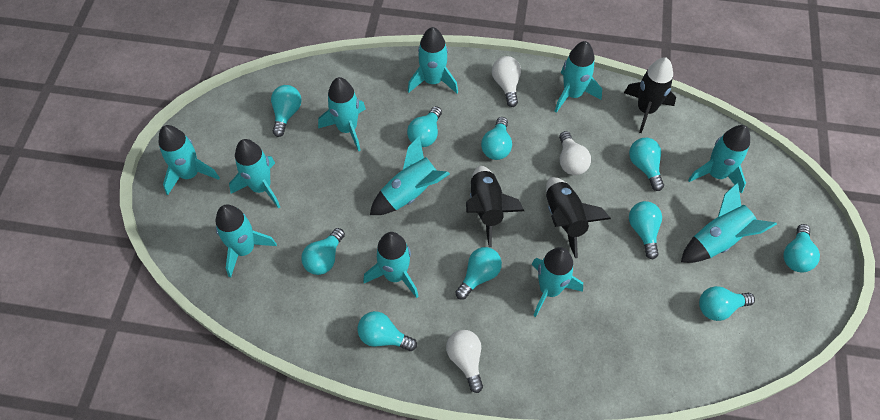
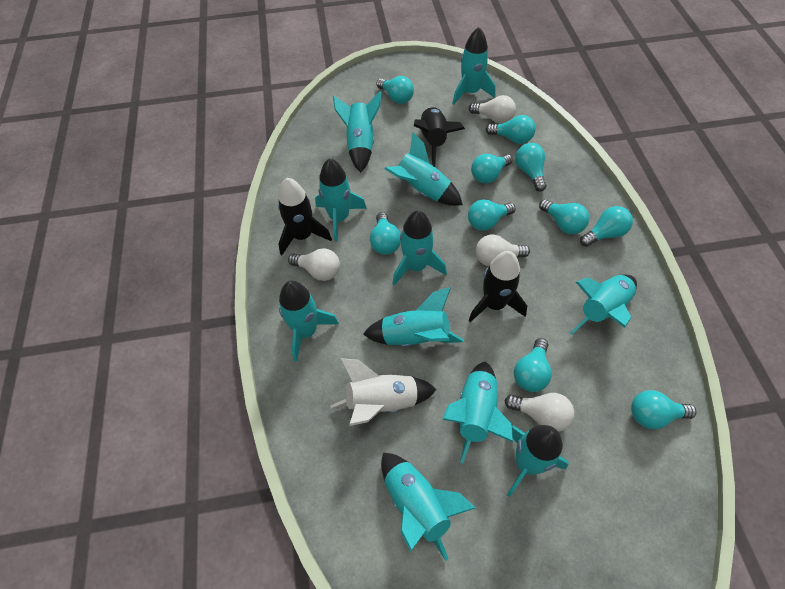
white light bulb: 3 -> 4
white rocket: 0 -> 1

